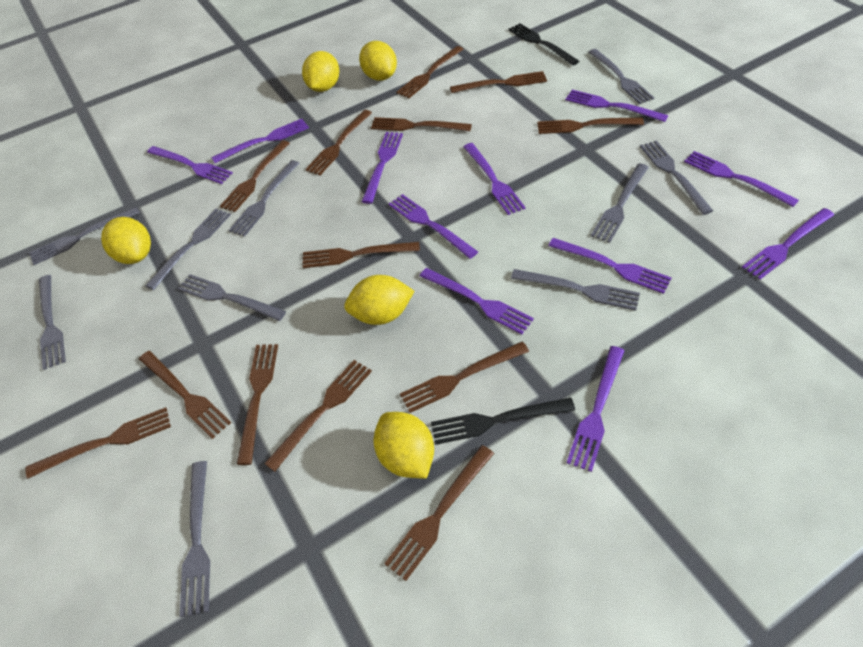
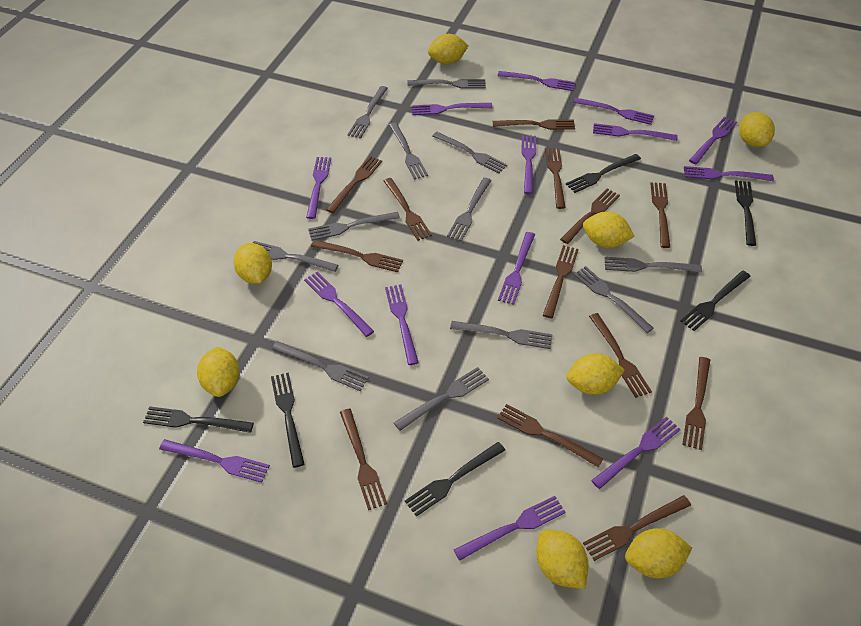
black fork: 2 -> 6
grey fork: 10 -> 12
purple fork: 11 -> 14
yellow lemon: 5 -> 8

